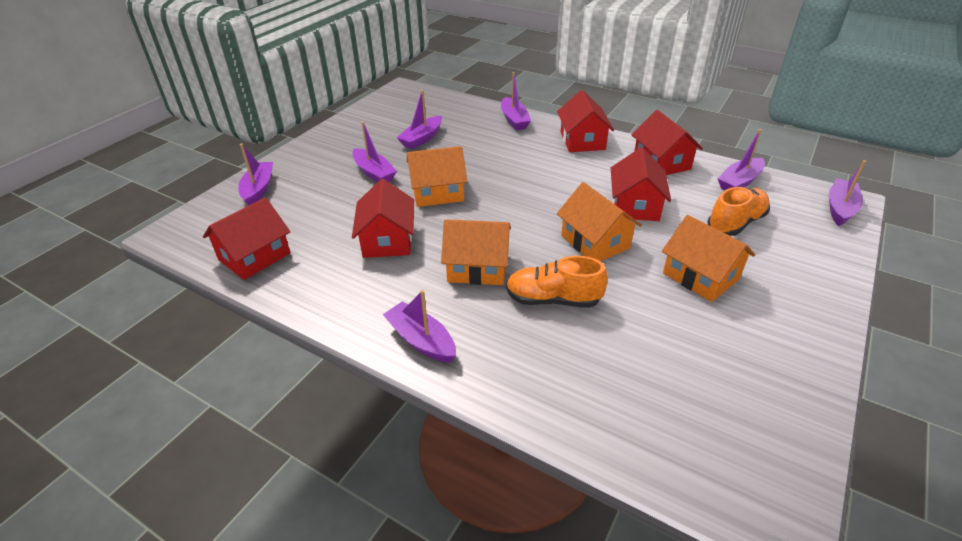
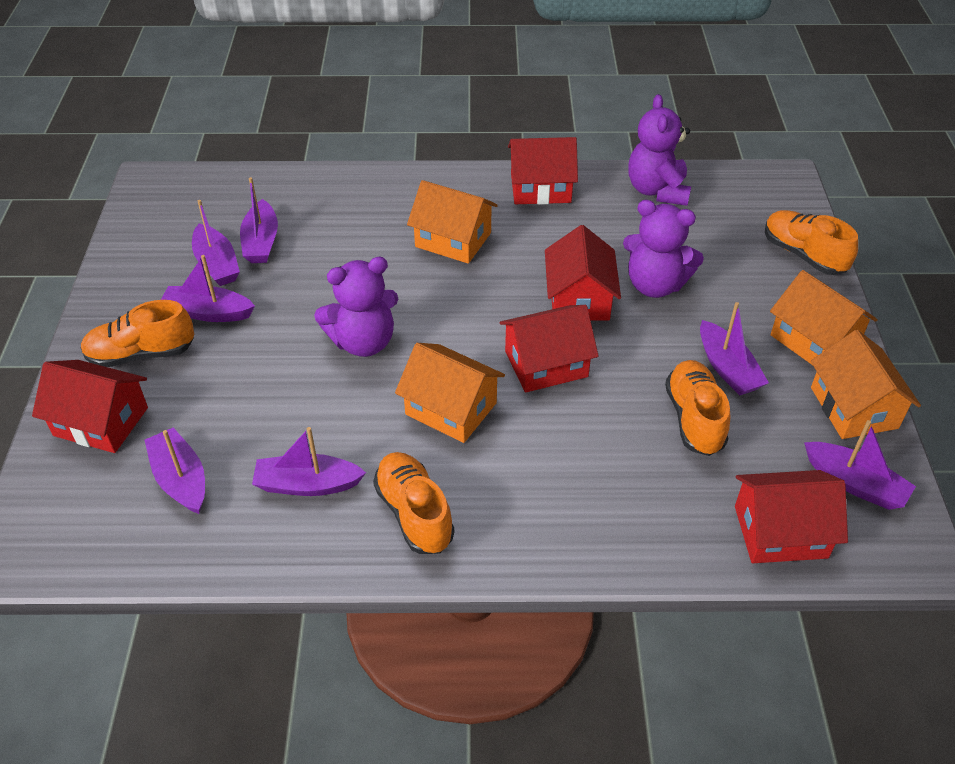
orange shoe: 2 -> 4
purple teddy bear: 0 -> 3

